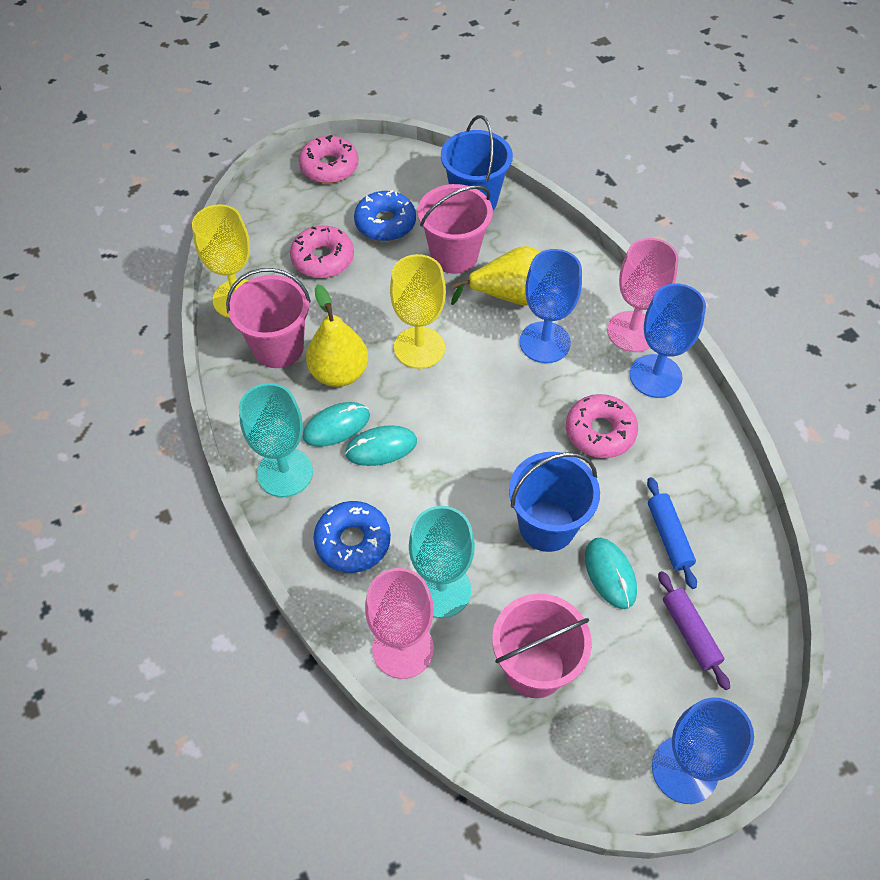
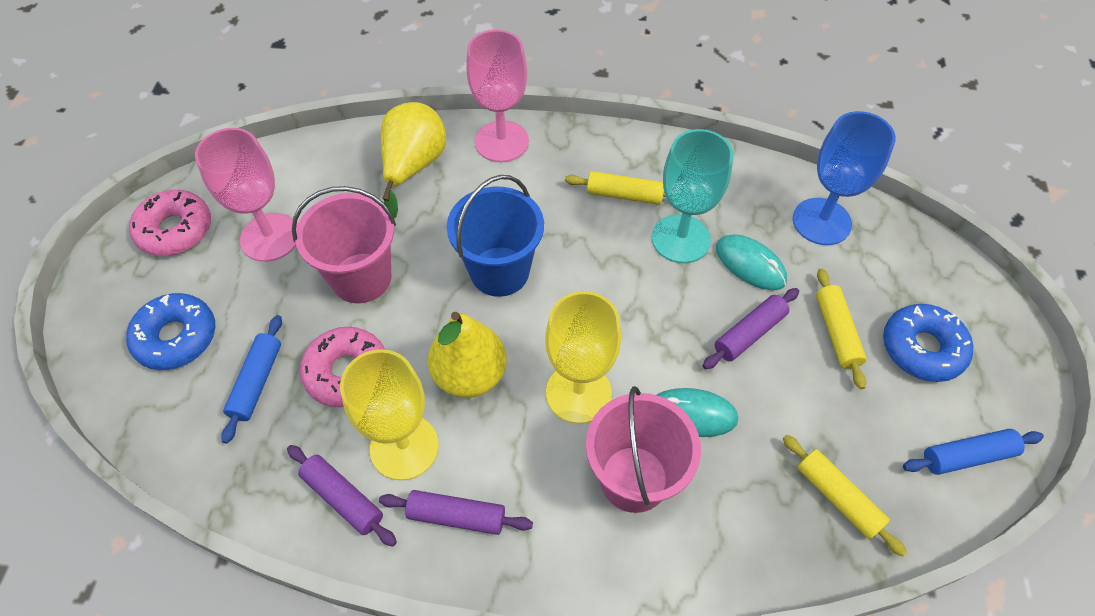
blue bucket: 2 -> 1
blue goblet: 3 -> 1
blue rolling pin: 1 -> 2
pink bucket: 3 -> 2
pink donut: 3 -> 2
purple rolling pin: 1 -> 3
turquoise goblet: 2 -> 1
turquoise mouse: 3 -> 2
yellow rolling pin: 0 -> 3

